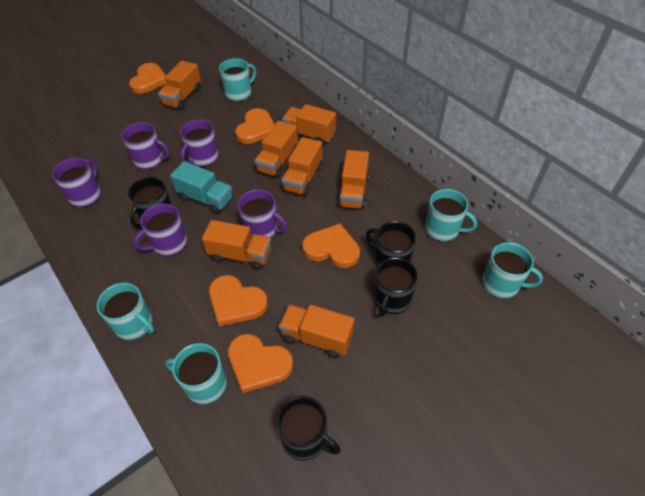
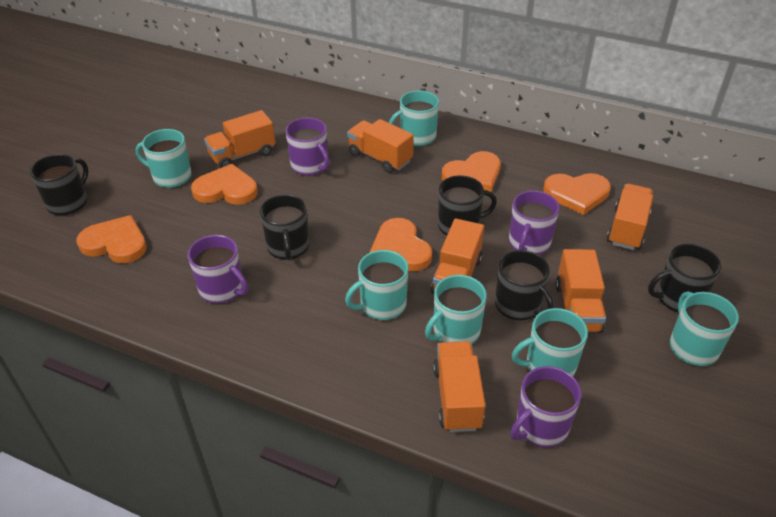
black mug: 4 -> 5
orange truck: 7 -> 6
purple mug: 5 -> 4
turquoise mug: 5 -> 6
turquoise truck: 1 -> 0

